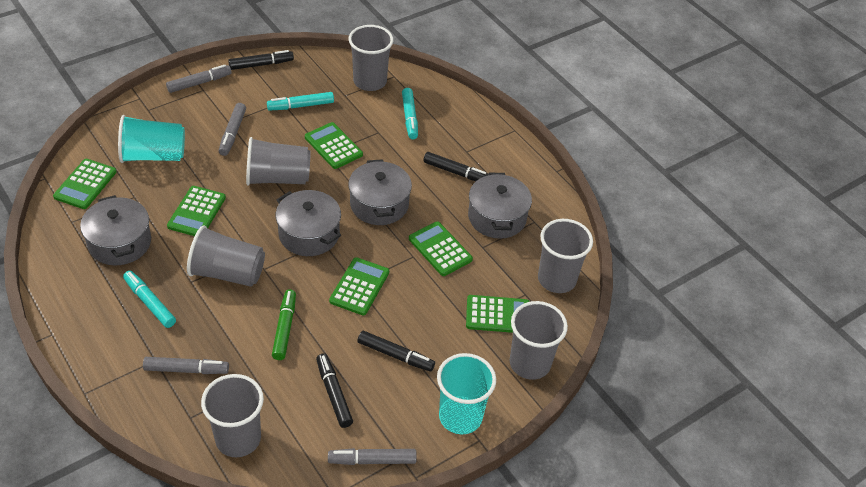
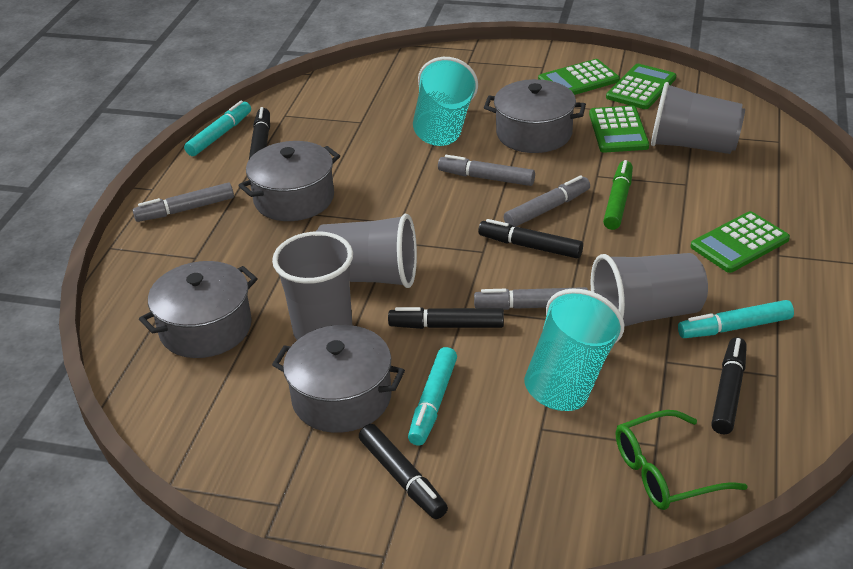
black marker: 4 -> 5
green calculator: 6 -> 4
green glasses: 0 -> 1
grey cup: 6 -> 4

